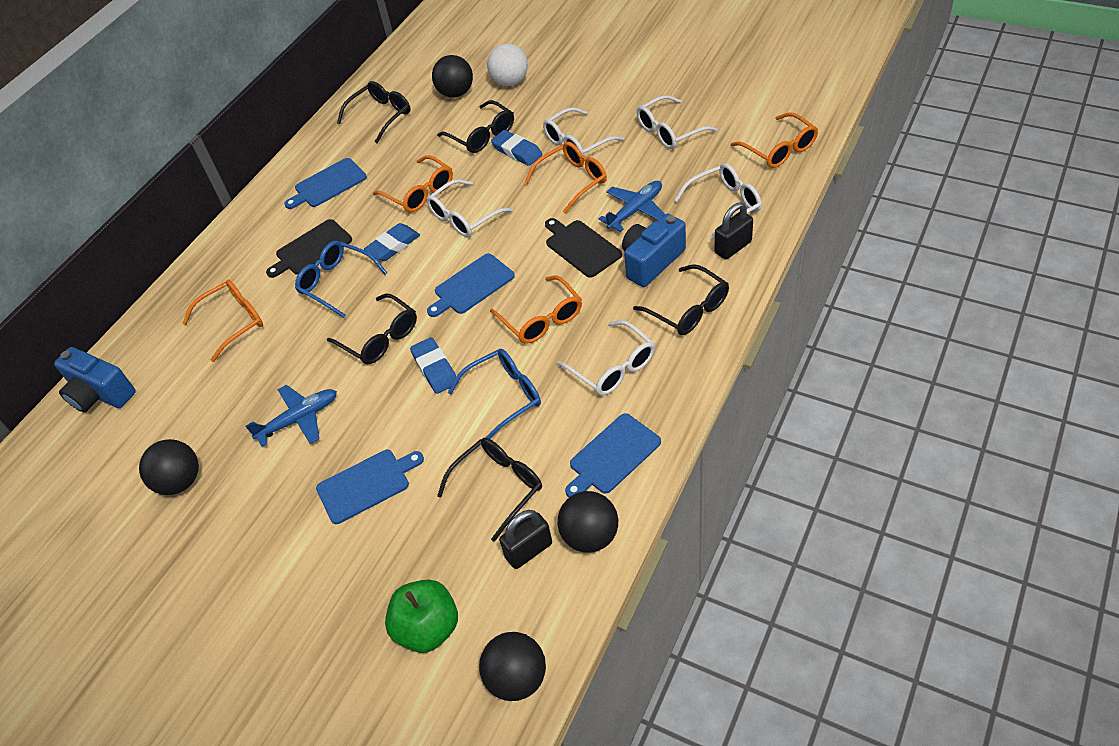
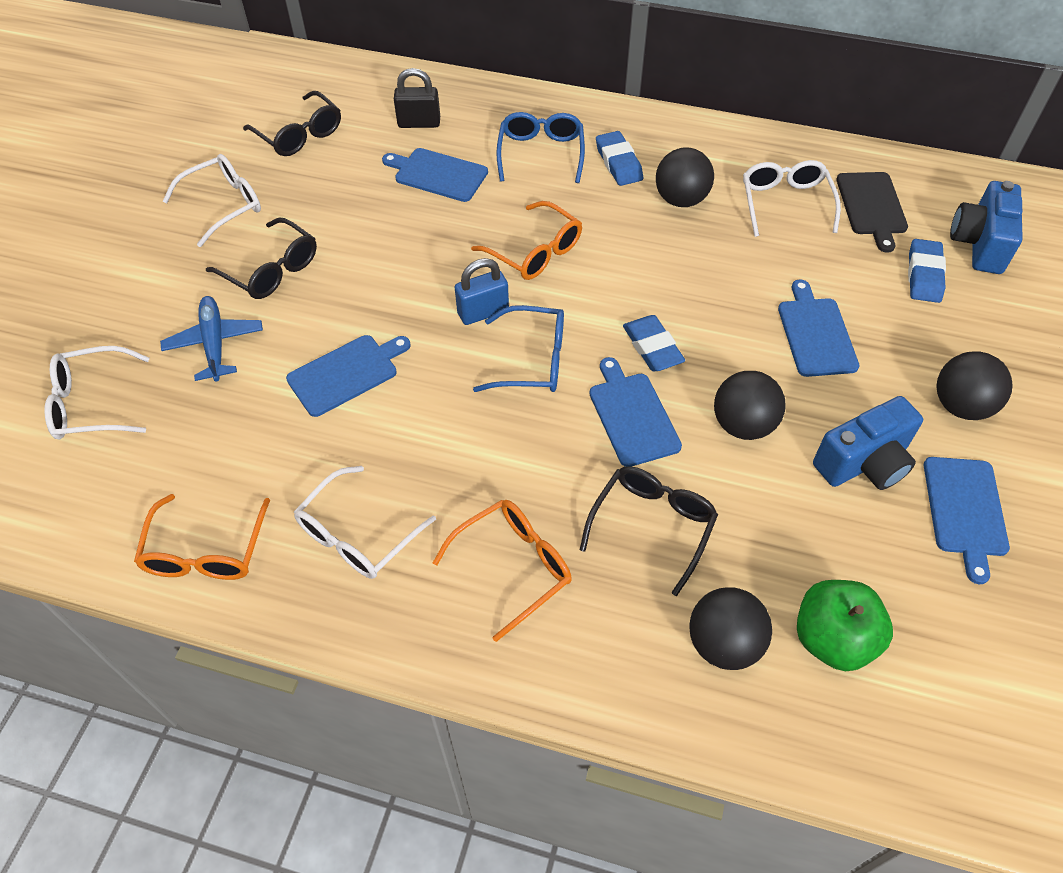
black cutting board: 2 -> 1
black glasses: 5 -> 3
black padlock: 2 -> 1
blue cutting board: 4 -> 5
blue padlock: 0 -> 1
blue plane: 2 -> 1
orange glasses: 5 -> 3
white ball: 1 -> 0
white glasses: 5 -> 4

